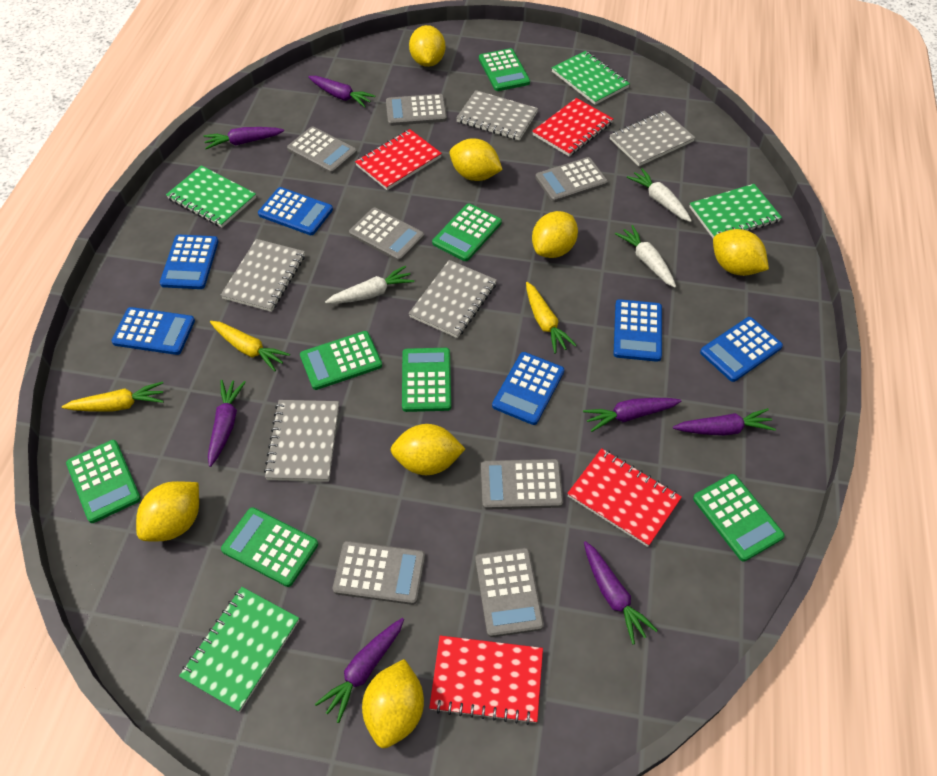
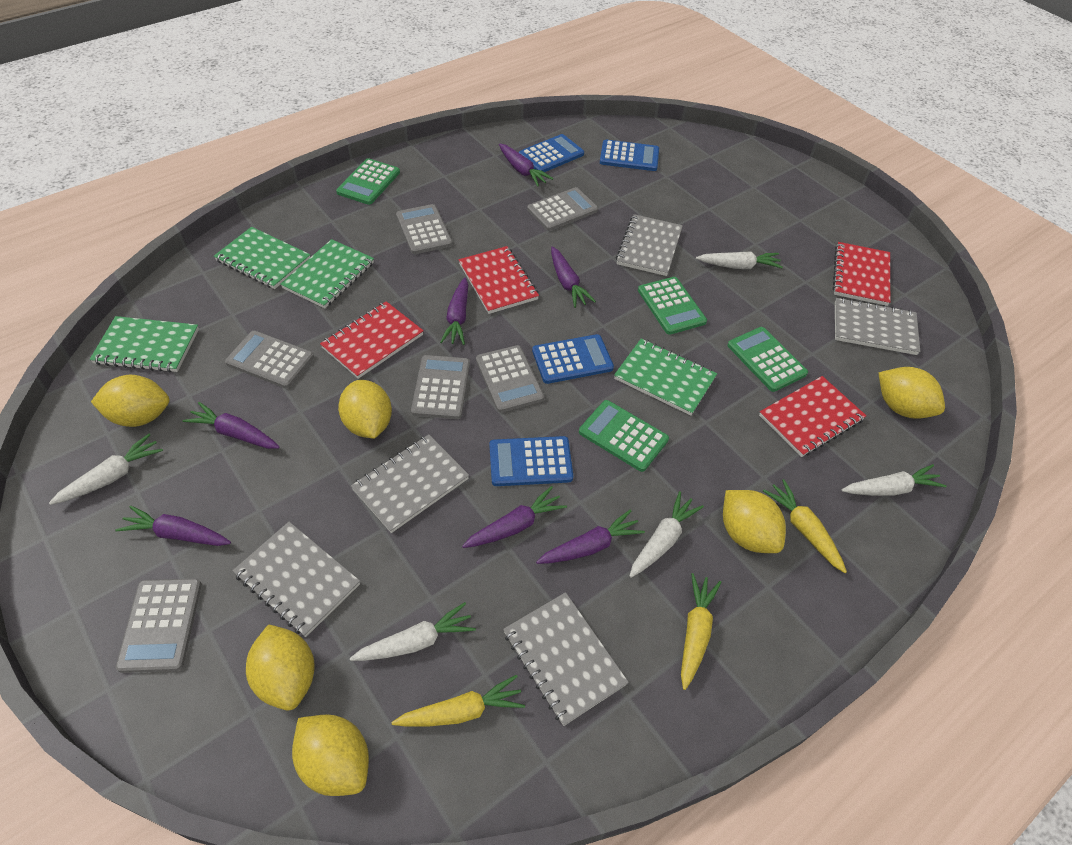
blue calculator: 6 -> 4
green calculator: 7 -> 4
grey calculator: 7 -> 6
white carrot: 3 -> 5
yellow lemon: 7 -> 6

